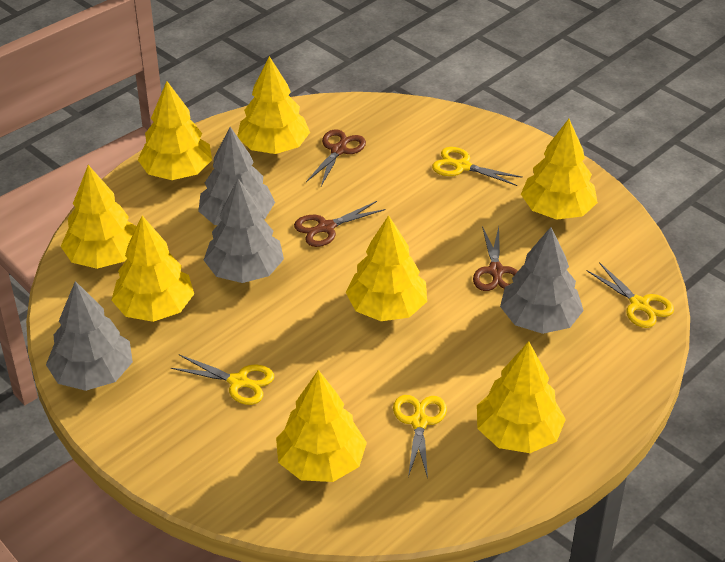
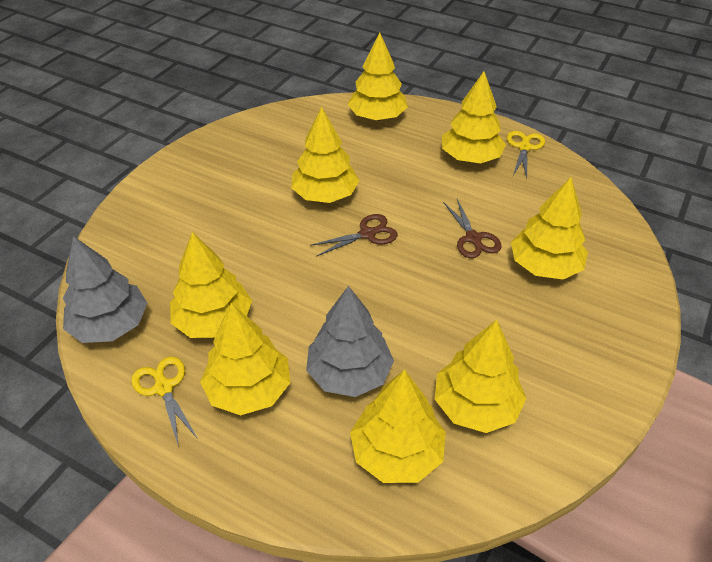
brown scissors: 3 -> 2
grey tree: 4 -> 2
yellow scissors: 4 -> 2

